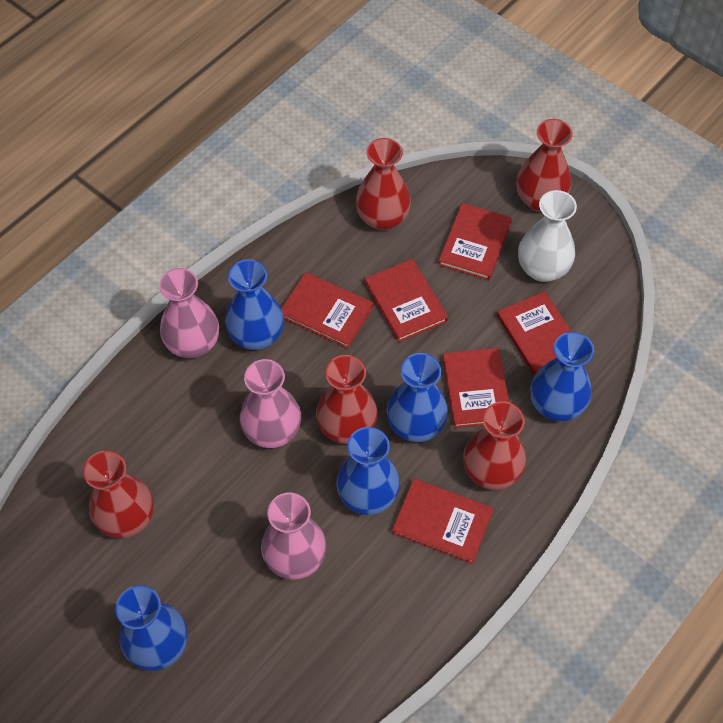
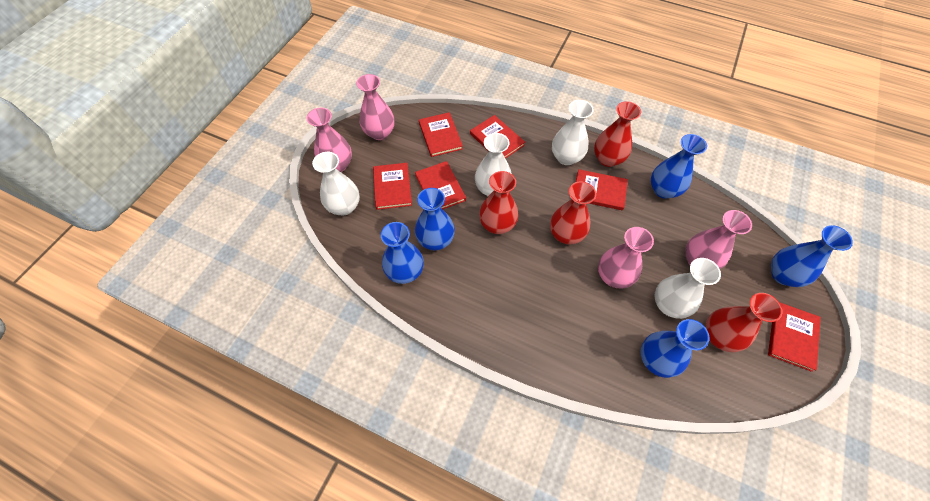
pink vase: 3 -> 4
red vase: 5 -> 4
white vase: 1 -> 4

